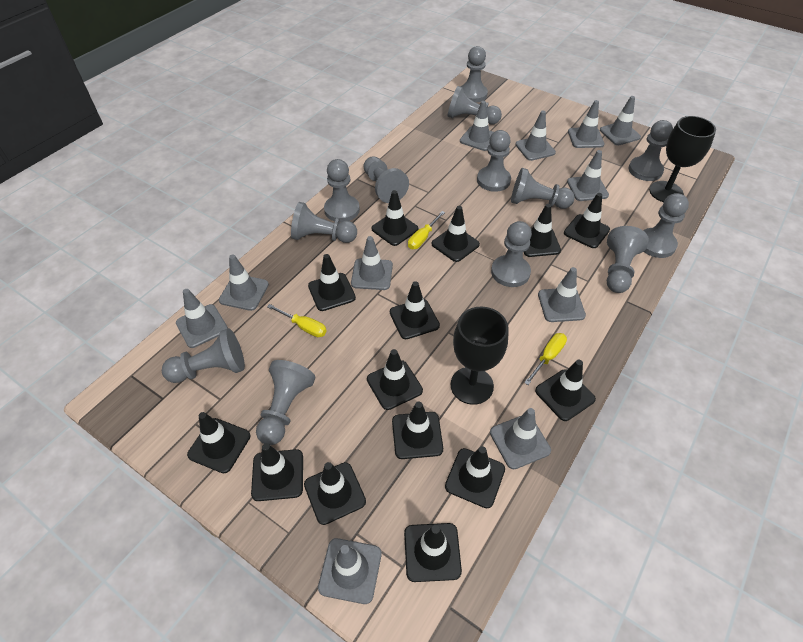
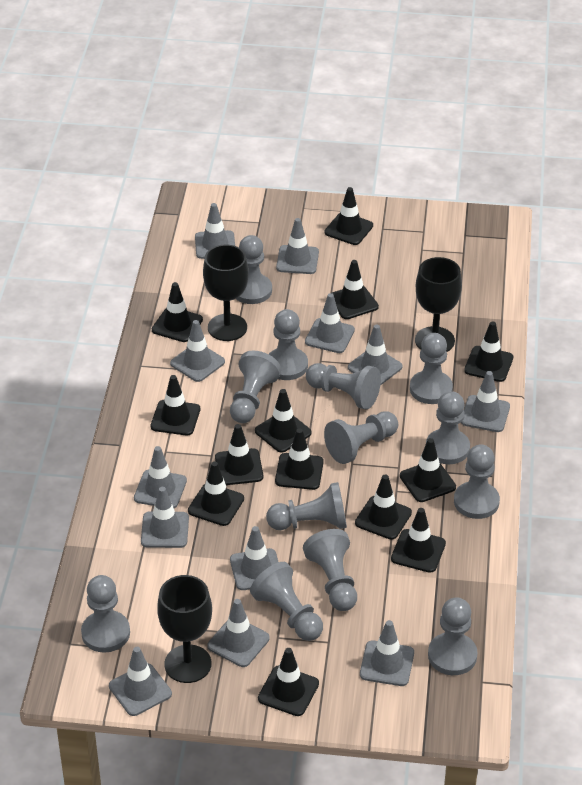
black goblet: 2 -> 3
black traffic cone: 14 -> 13
grey traffic cone: 11 -> 12
yellow screwdriver: 3 -> 0

